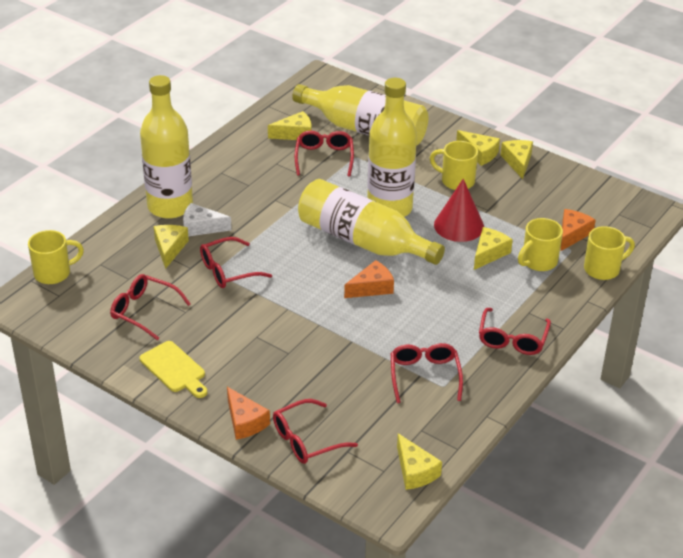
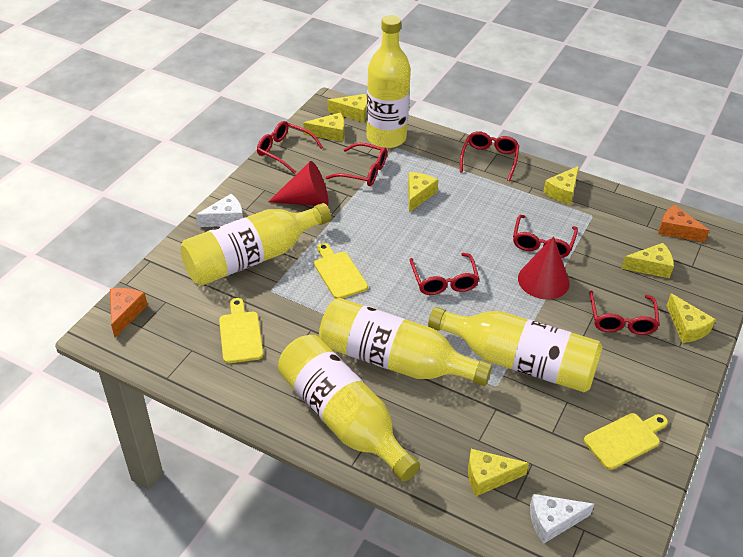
orange cheese: 3 -> 2
red cone: 1 -> 2
white cheese: 1 -> 2
yellow bottle: 4 -> 5
yellow cheese: 6 -> 7
yellow cutting board: 1 -> 3
yellow mug: 4 -> 0

